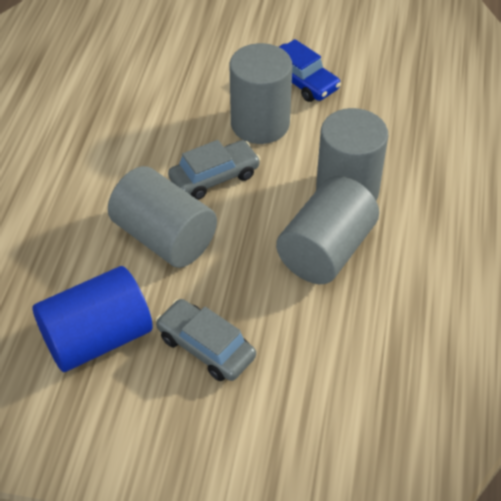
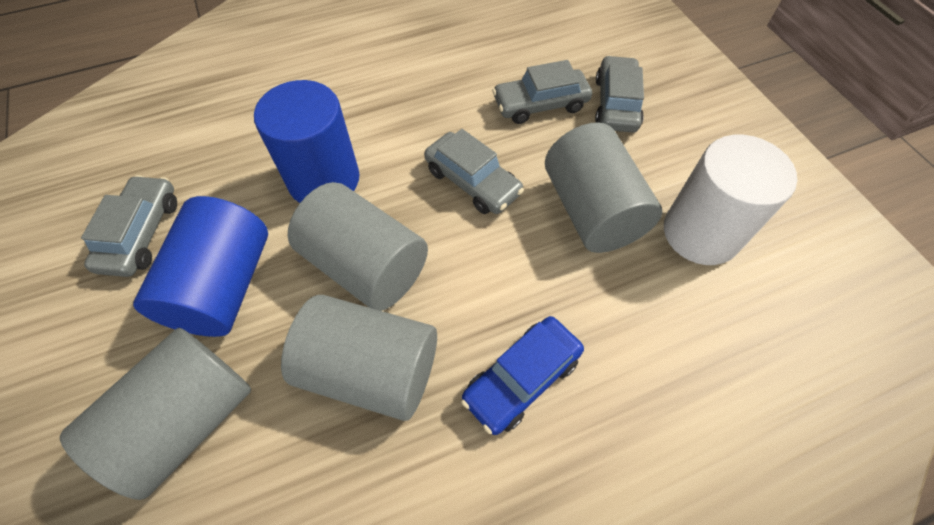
blue cylinder: 1 -> 2
grey car: 2 -> 4
white cylinder: 0 -> 1

